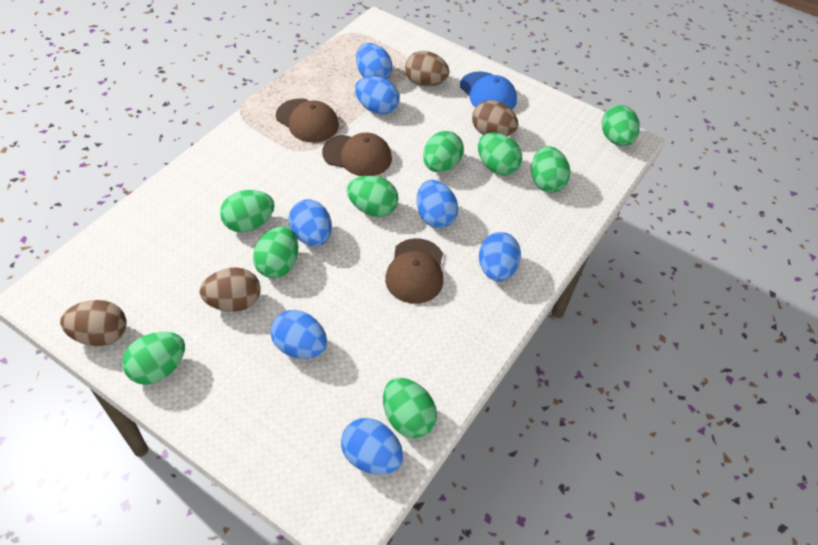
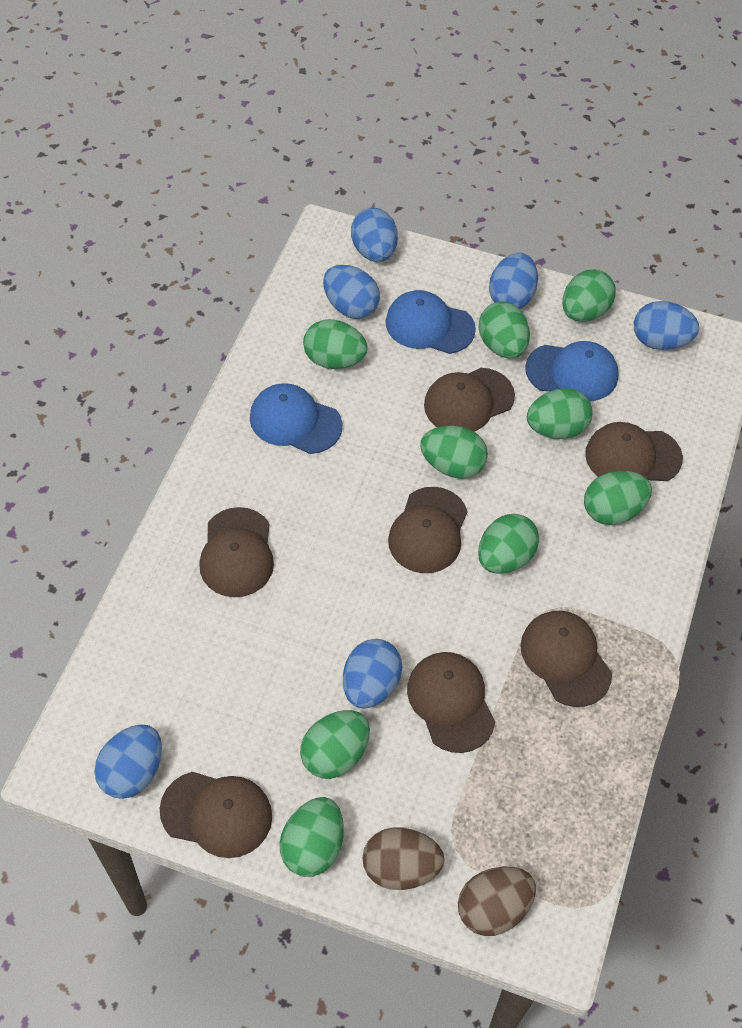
blue cap: 1 -> 3
blue egg: 7 -> 6
brown cap: 3 -> 7
brown egg: 4 -> 2

